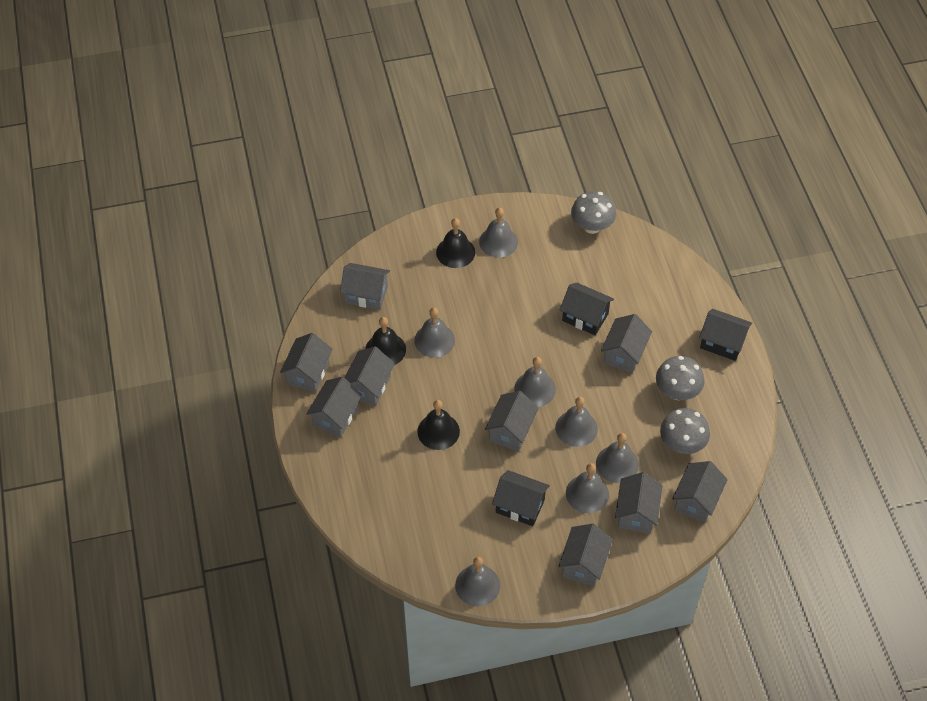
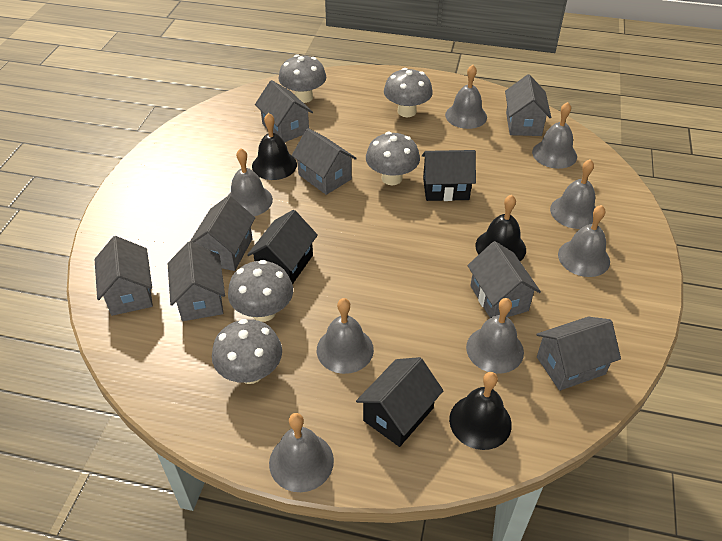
grey bell: 7 -> 8
grey house: 9 -> 8
grey mushroom: 3 -> 5

